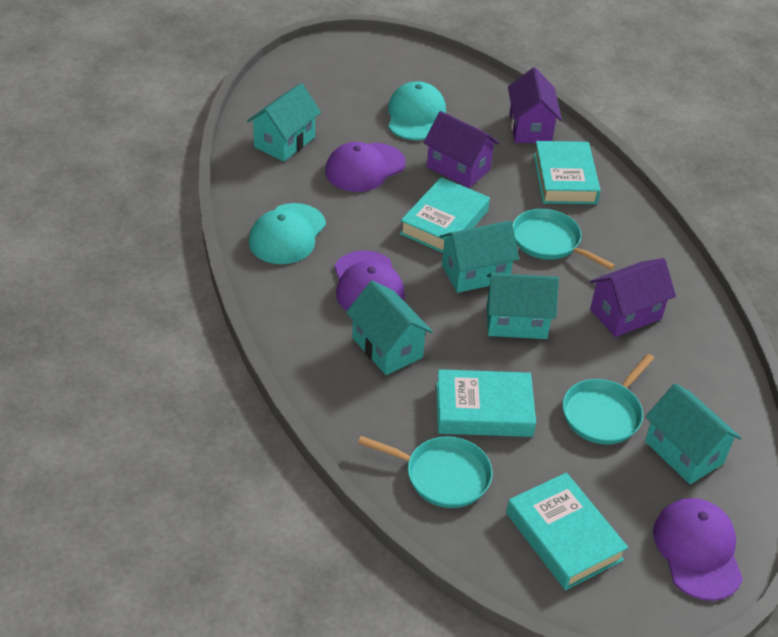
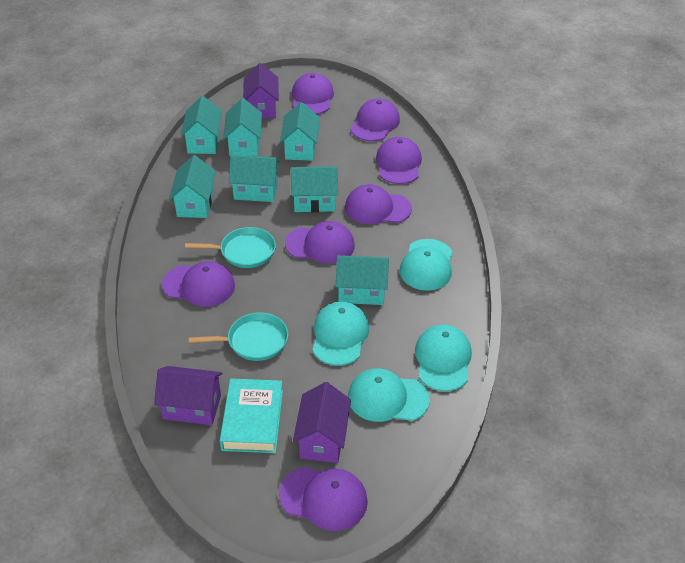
purple cap: 3 -> 7
turquoise book: 4 -> 1
turquoise cap: 2 -> 4
turquoise house: 5 -> 7
turquoise pan: 3 -> 2

